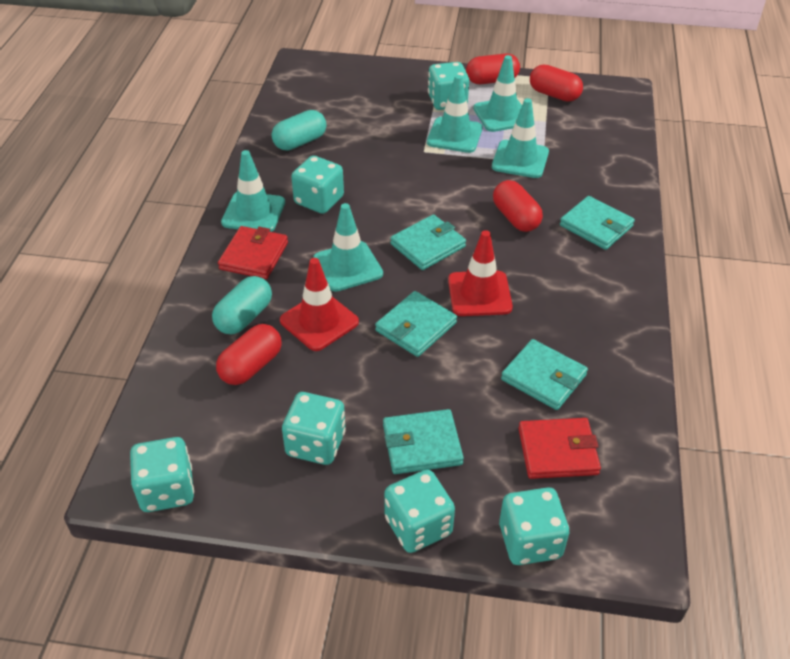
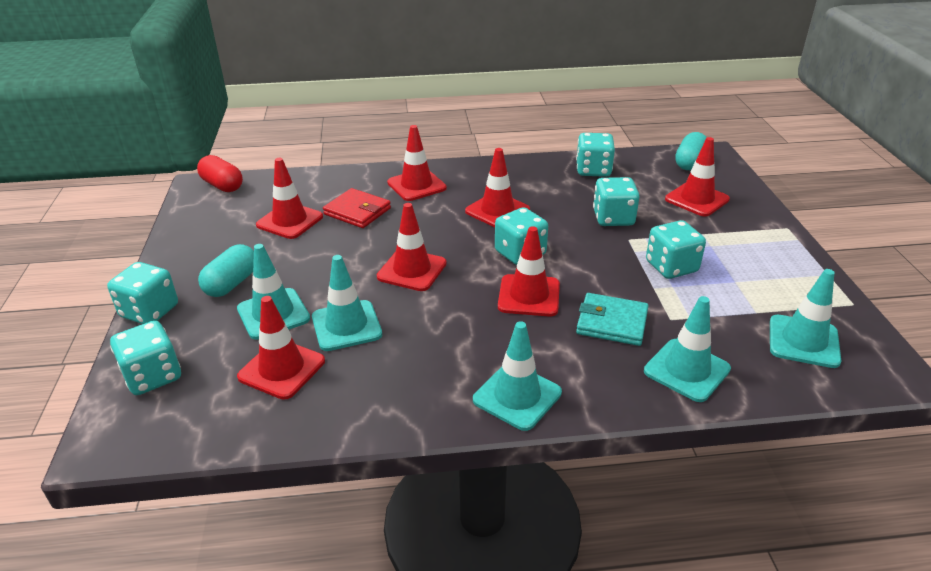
red capsule: 4 -> 1
red traffic cone: 2 -> 7
red wallet: 2 -> 1
turquoise wallet: 5 -> 1

